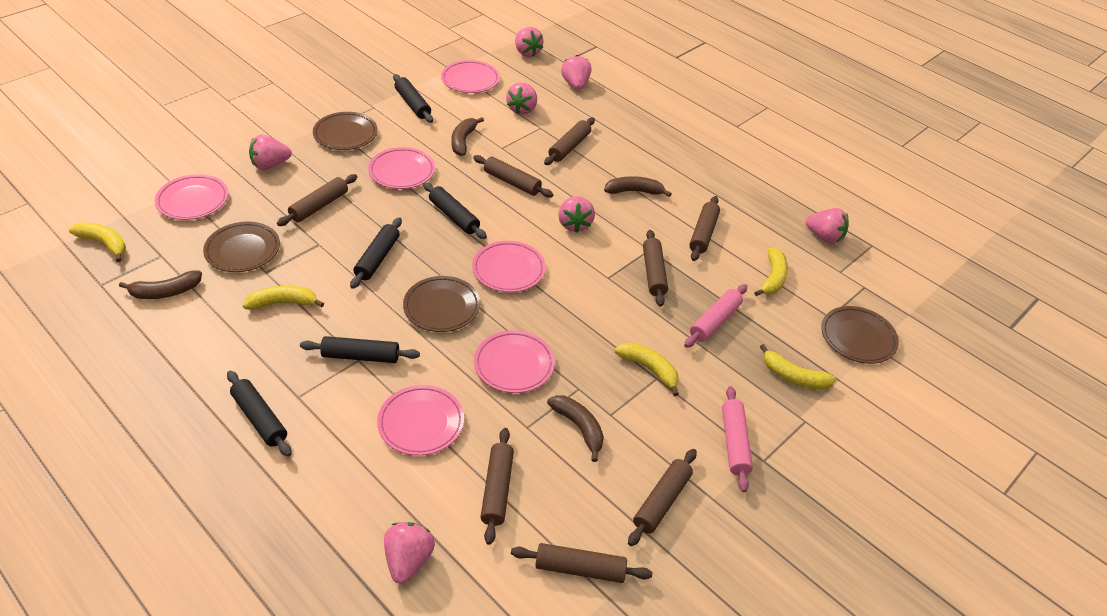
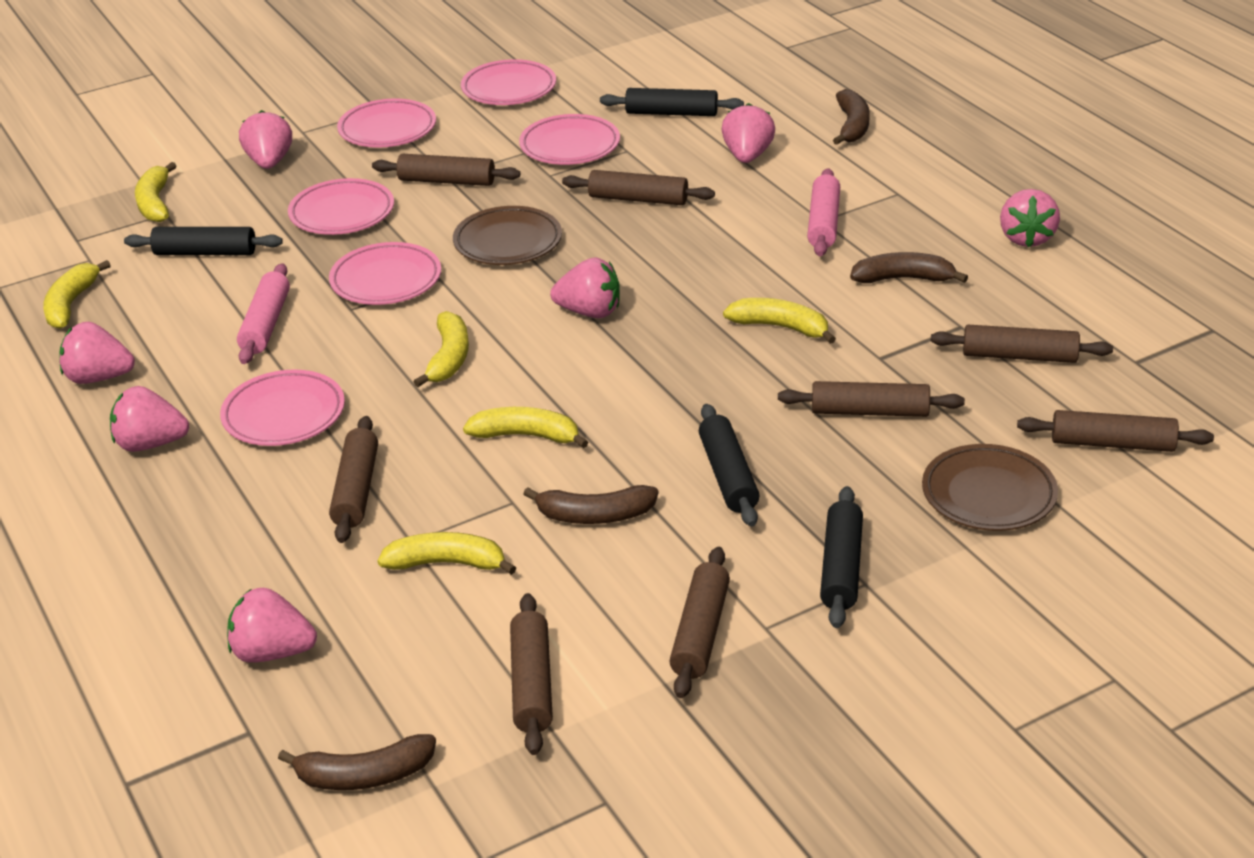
black rolling pin: 5 -> 4
brown plate: 4 -> 2
yellow banana: 5 -> 6

